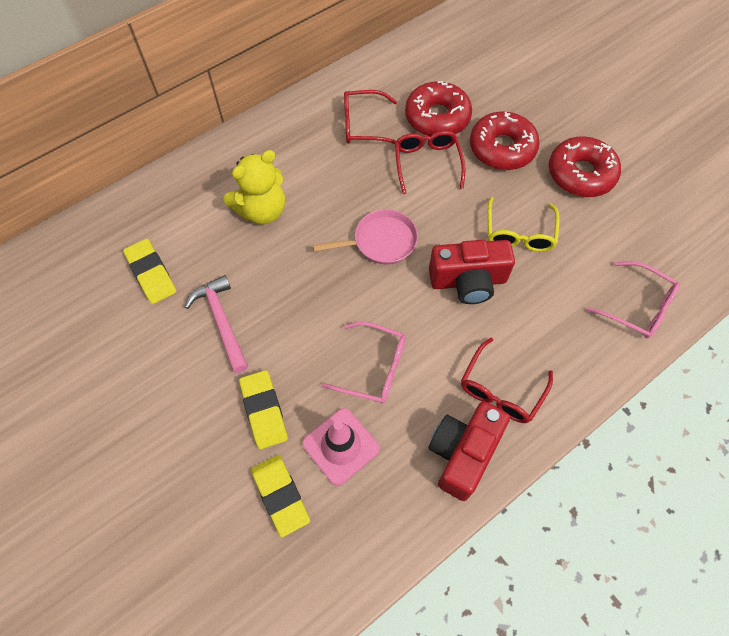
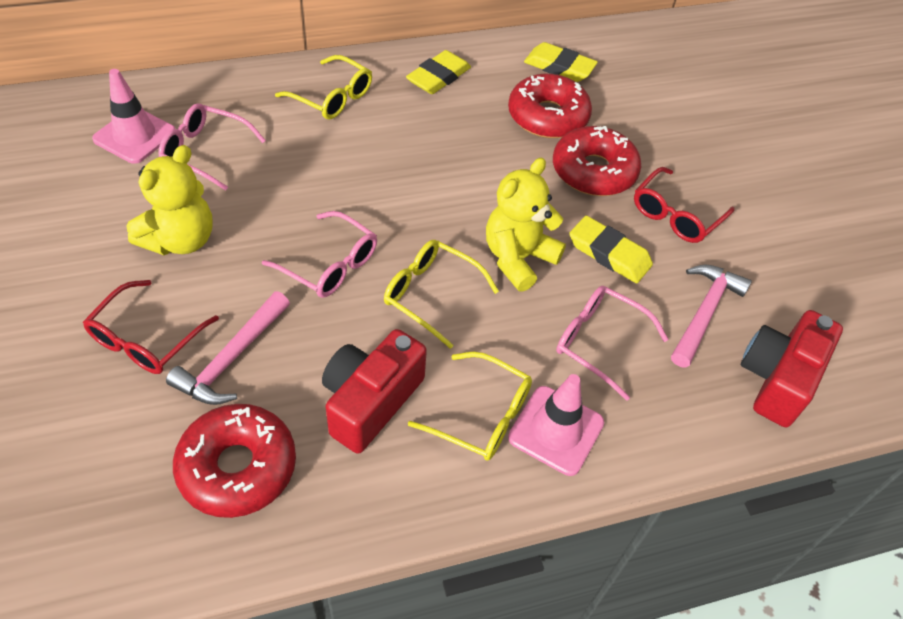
pink glasses: 2 -> 3
pink hammer: 1 -> 2
pink pan: 1 -> 0
pink traffic cone: 1 -> 2
red glasses: 3 -> 2
yellow glasses: 1 -> 3
yellow teddy bear: 1 -> 2

